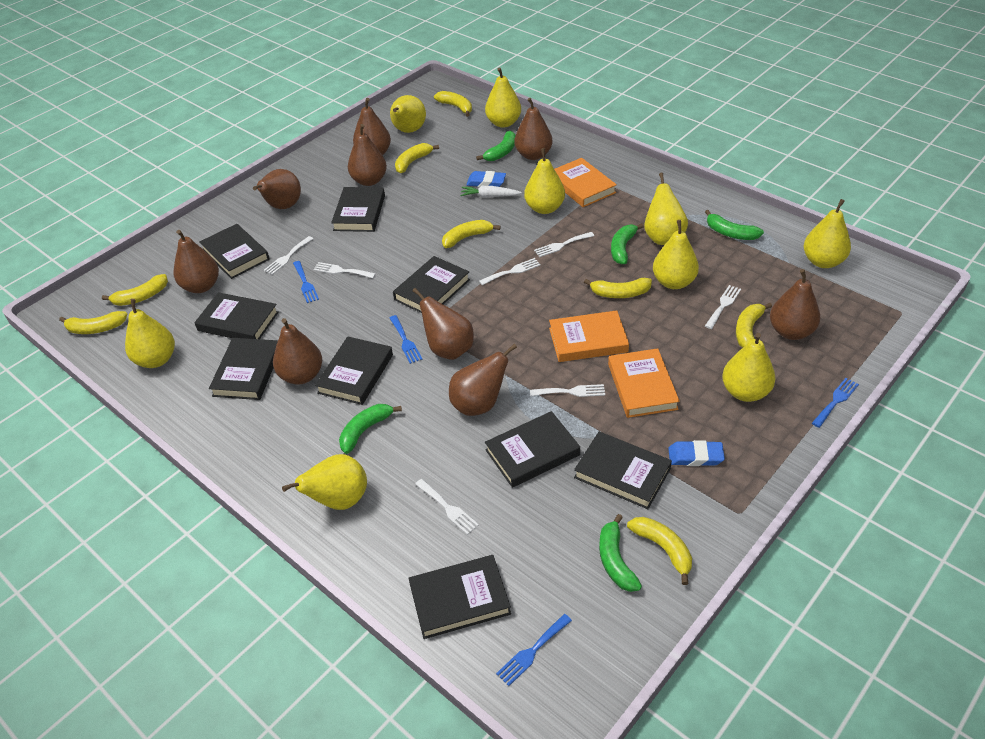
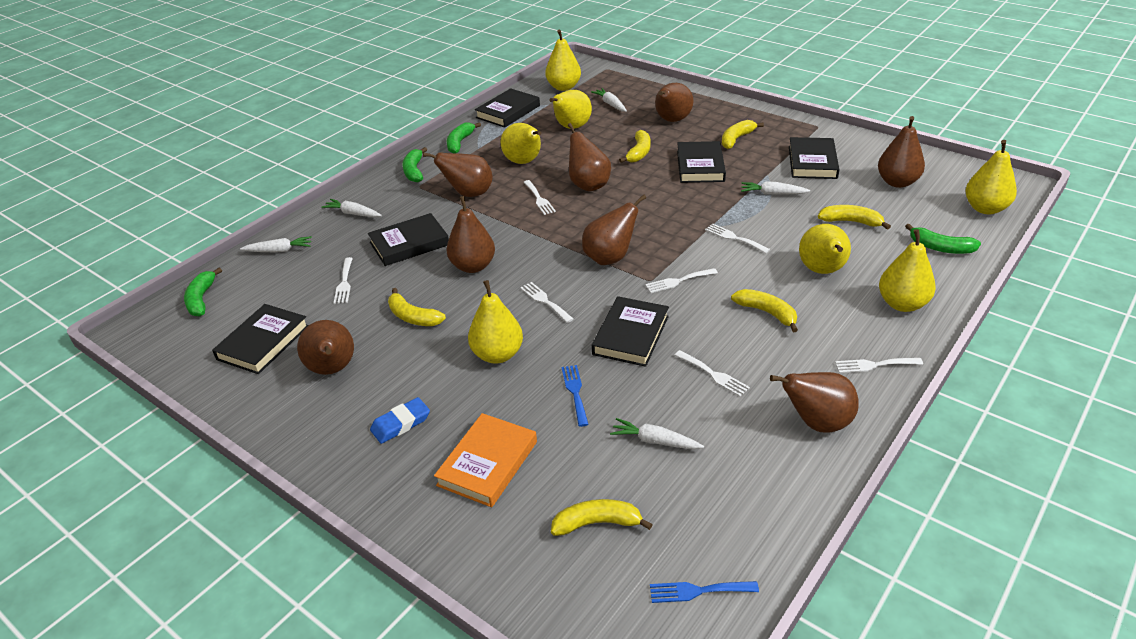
black book: 9 -> 6
blue eraser: 2 -> 1
blue fork: 4 -> 2
brown pear: 9 -> 8
green banana: 5 -> 4
orange book: 3 -> 1
white carrot: 1 -> 5
yellow banana: 8 -> 6
yellow pear: 9 -> 7

